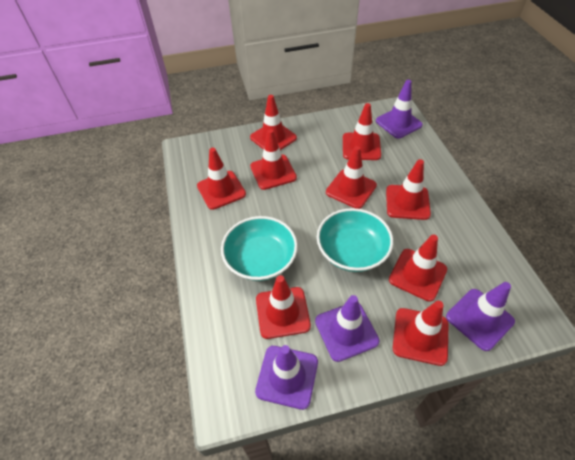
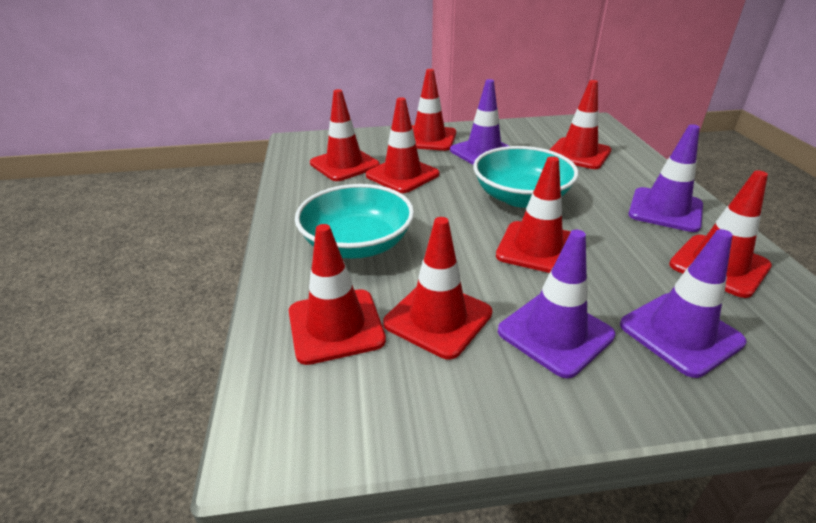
red traffic cone: 9 -> 8

